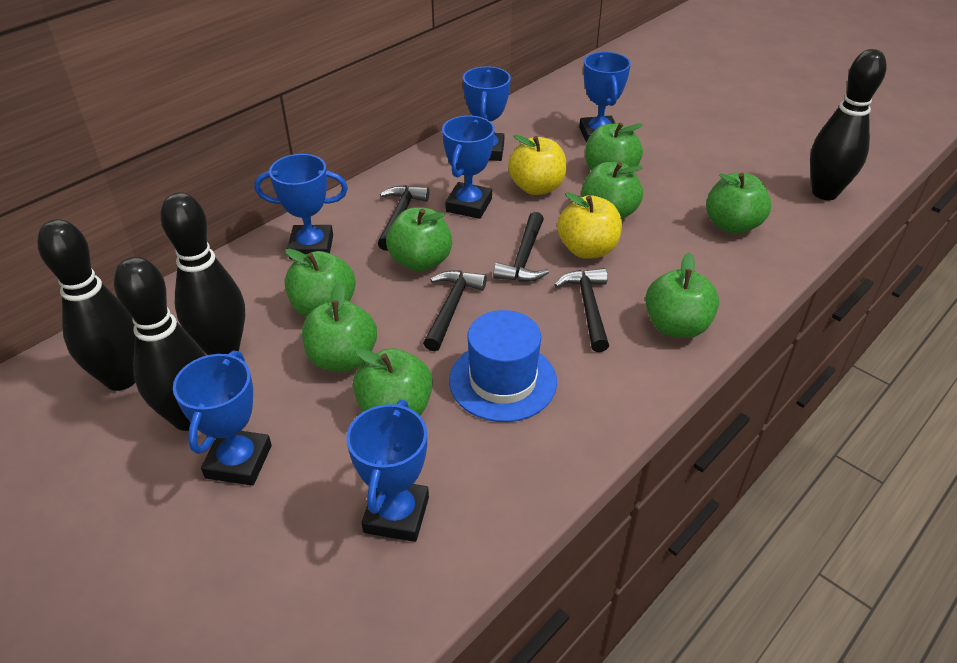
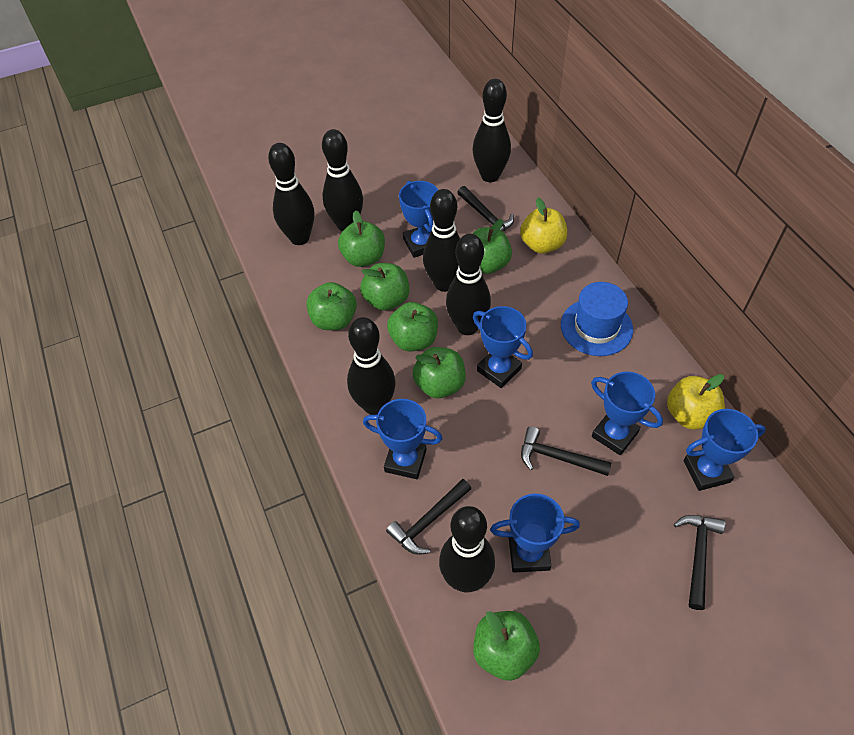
black bowling pin: 4 -> 7
green apple: 8 -> 7

